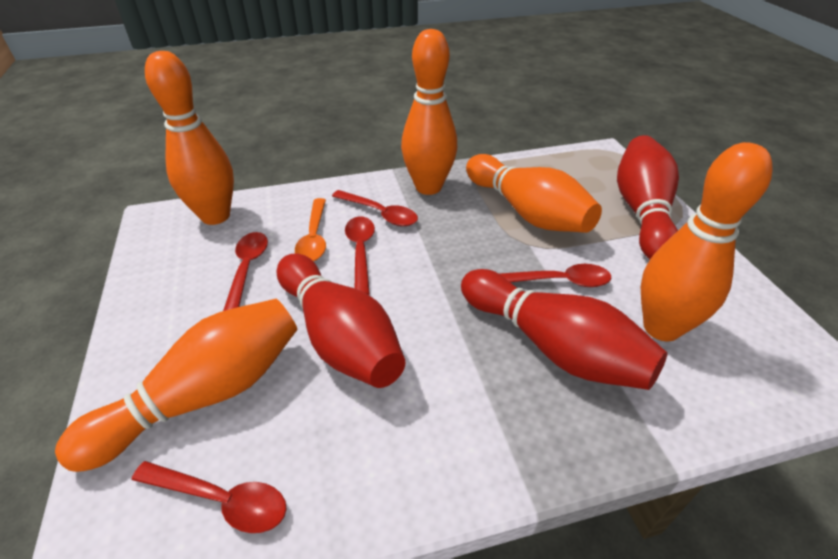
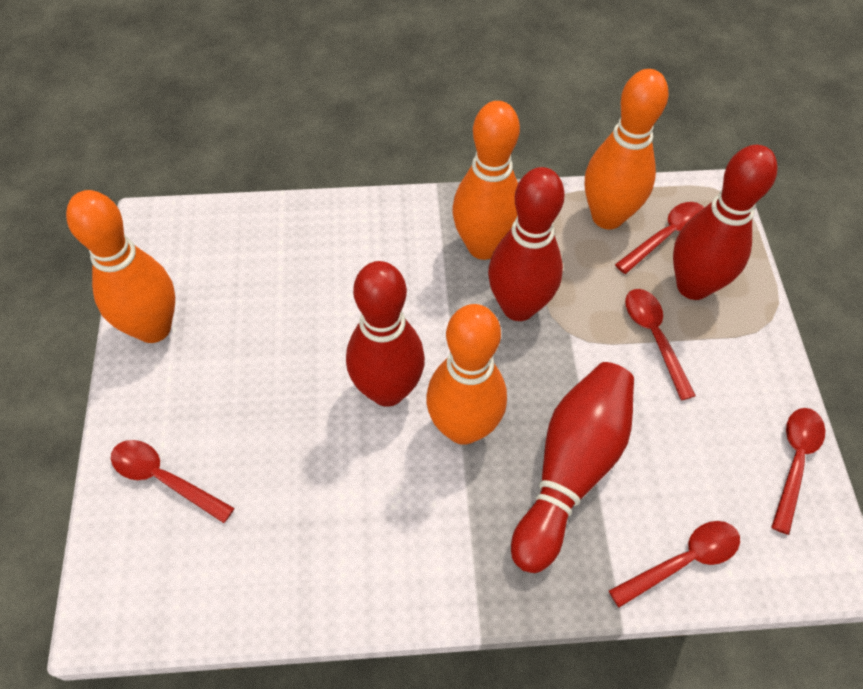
orange bowling pin: 5 -> 4
orange spoon: 1 -> 0
red bowling pin: 3 -> 4

